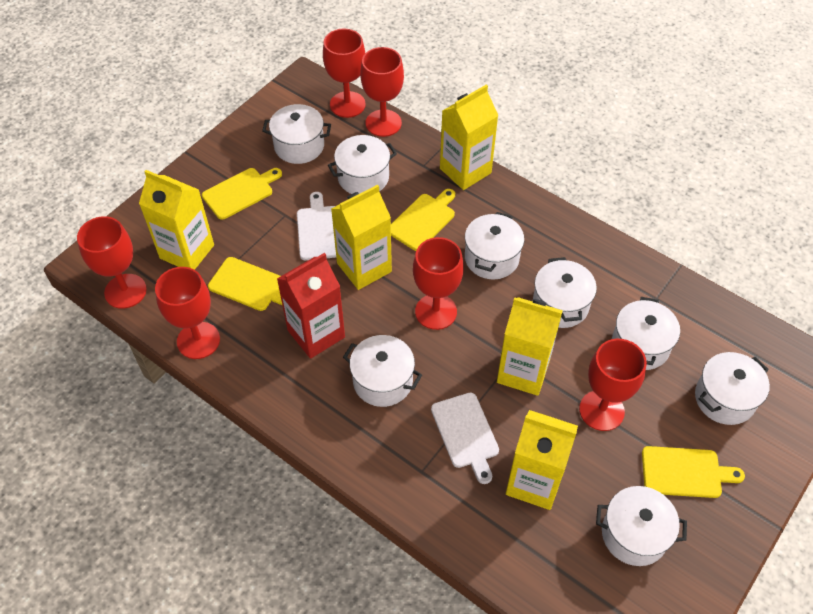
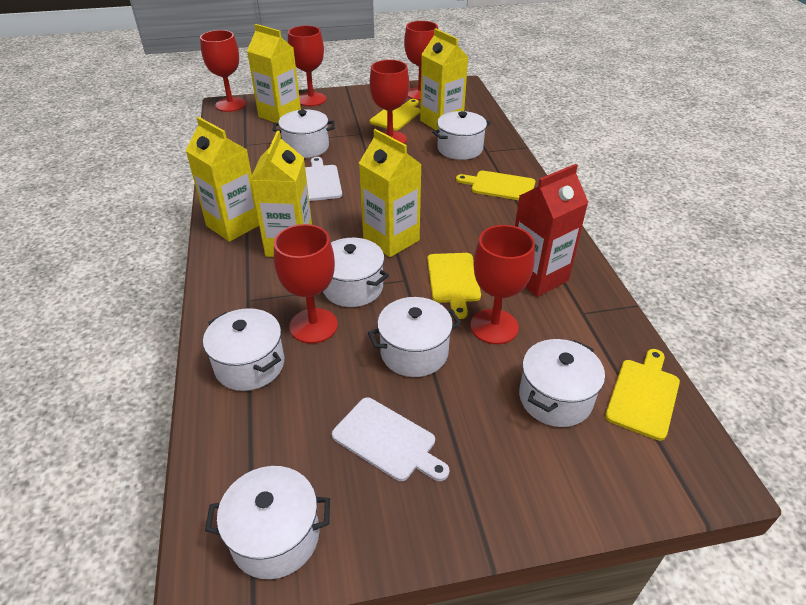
white pot: 8 -> 7

